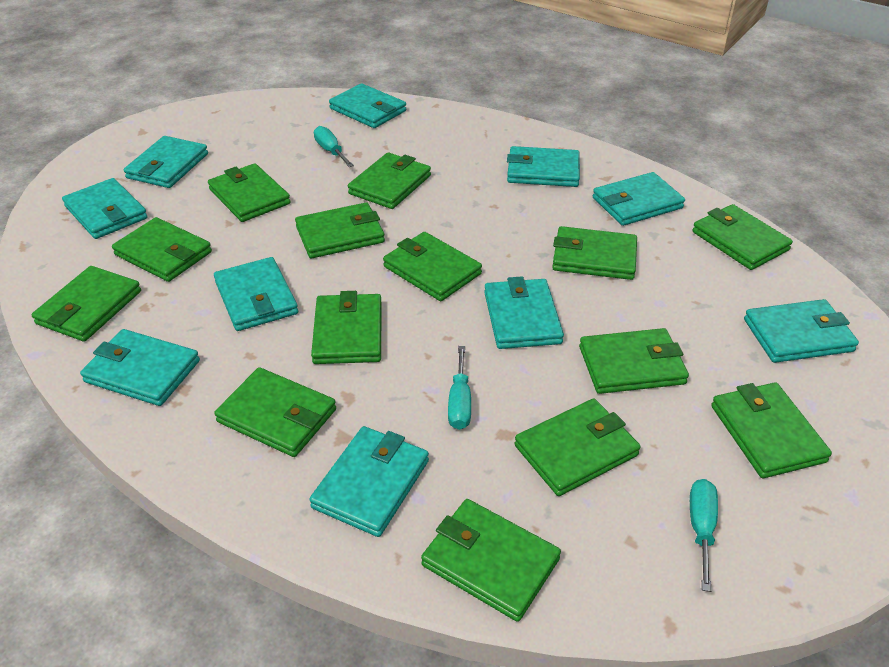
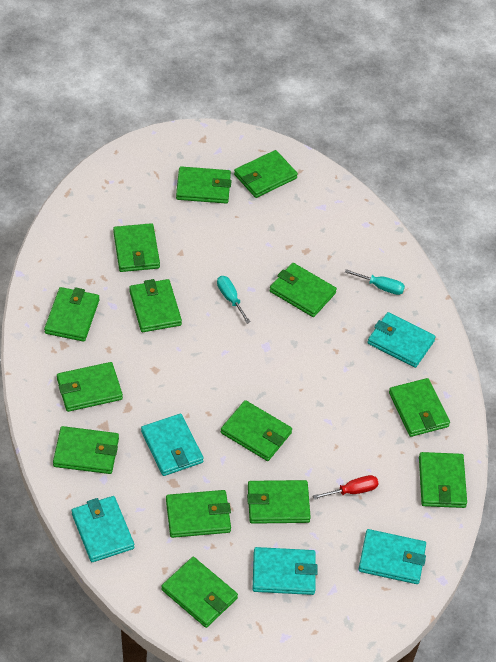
red screwdriver: 0 -> 1
turquoise screwdriver: 3 -> 2
turquoise wallet: 10 -> 5

